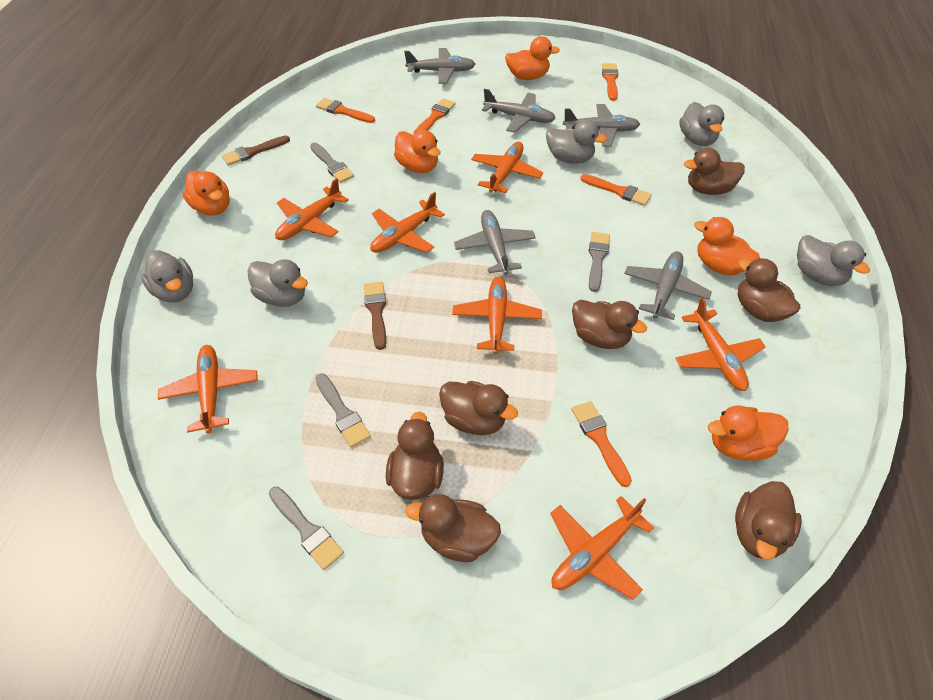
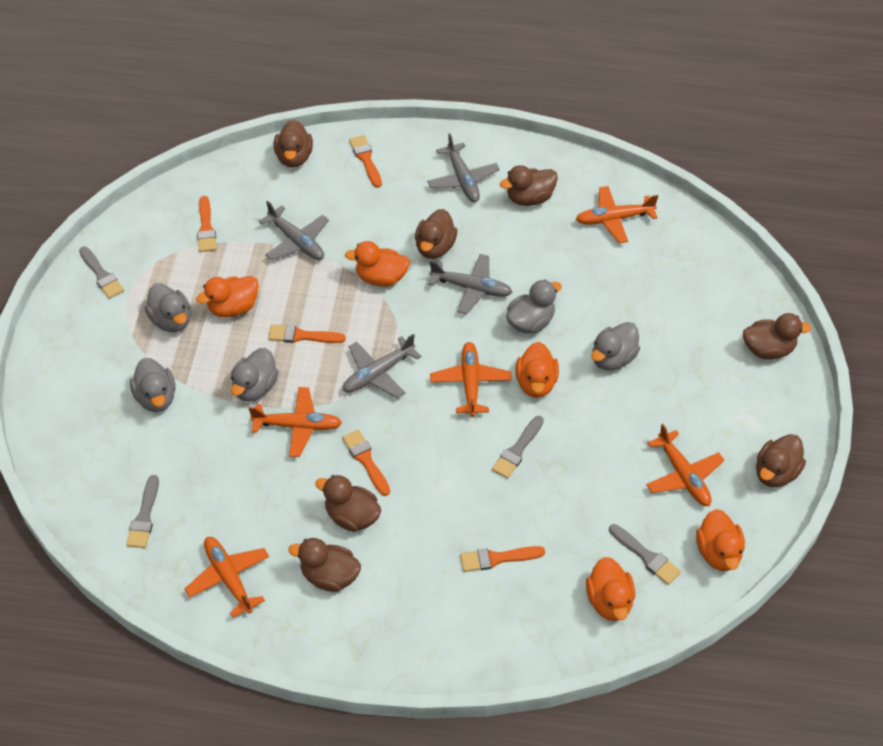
brown brush: 2 -> 0
grey plane: 5 -> 4
orange plane: 7 -> 5

